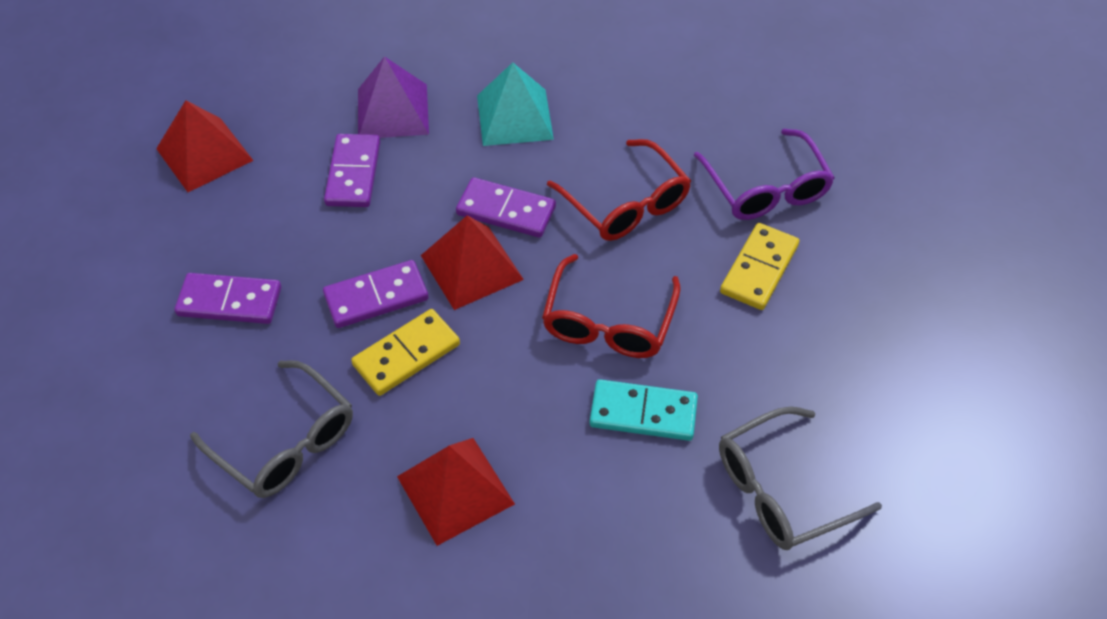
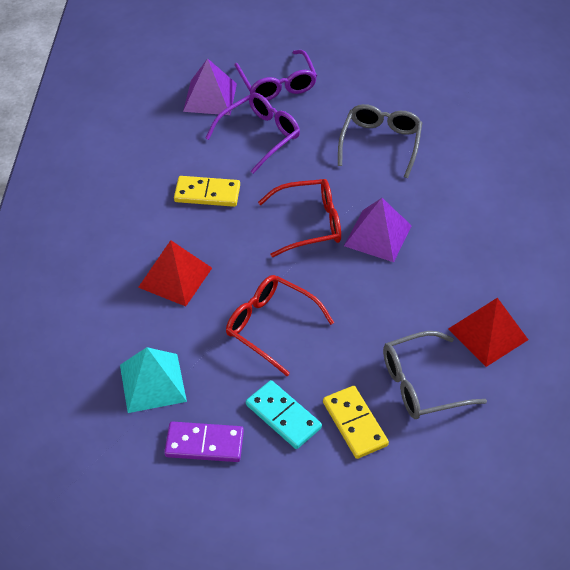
purple domino: 4 -> 1
purple glasses: 1 -> 2
purple pyramid: 1 -> 2
red pyramid: 3 -> 2

